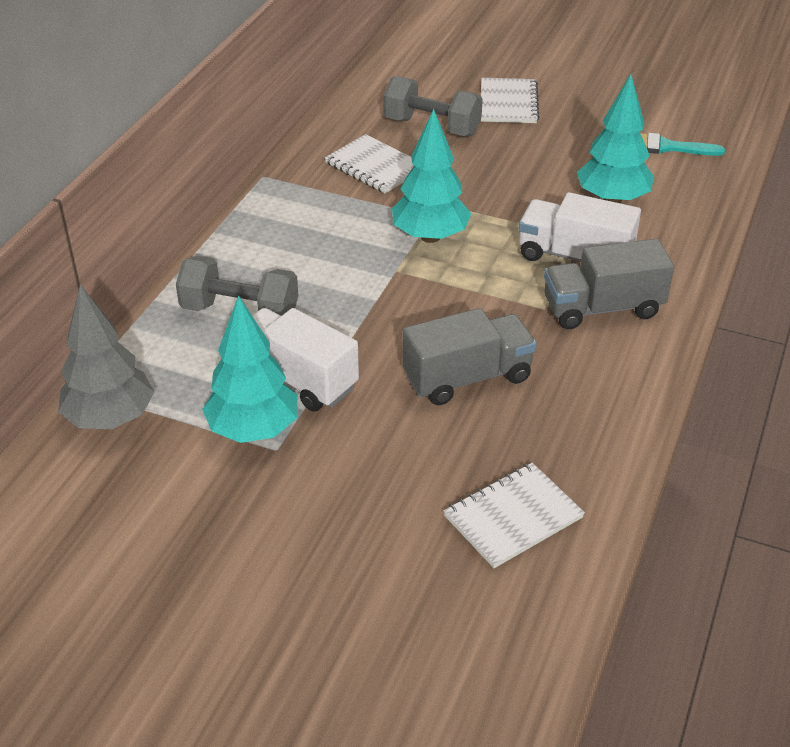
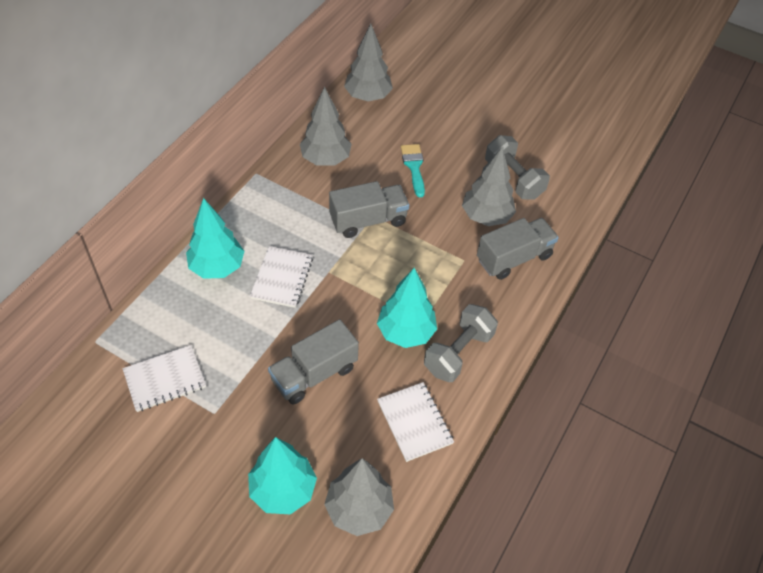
grey tree: 1 -> 4
grey truck: 2 -> 3
white truck: 2 -> 0

